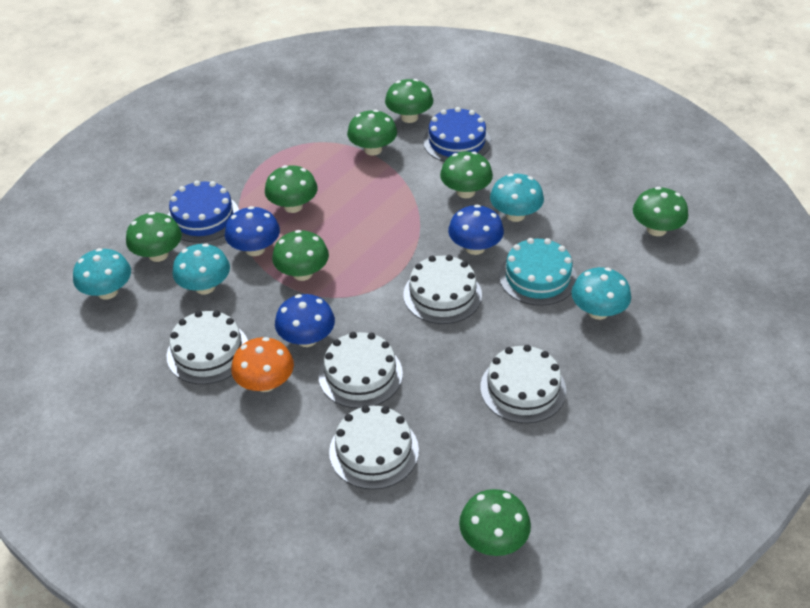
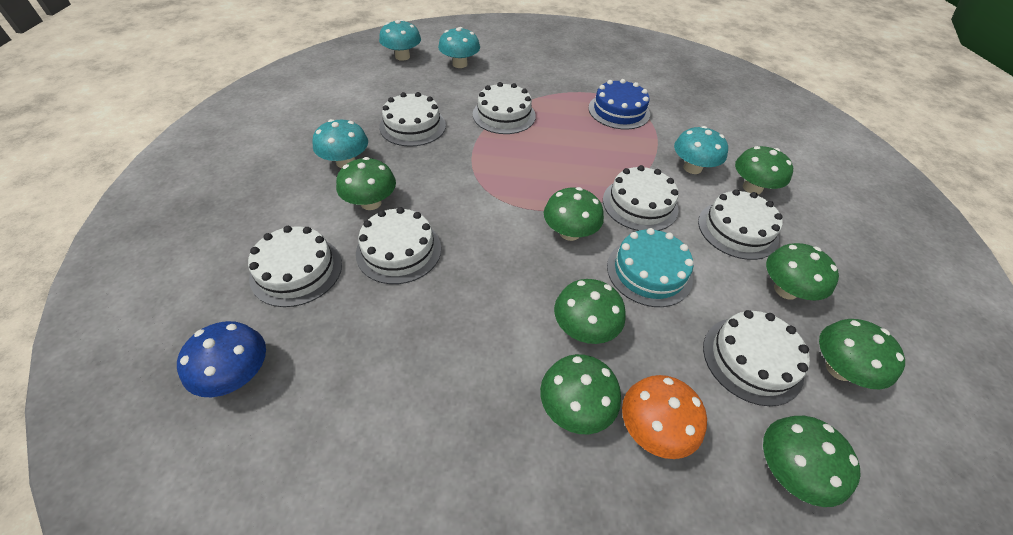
blue cake: 2 -> 1
blue mushroom: 3 -> 1
white cake: 5 -> 7

